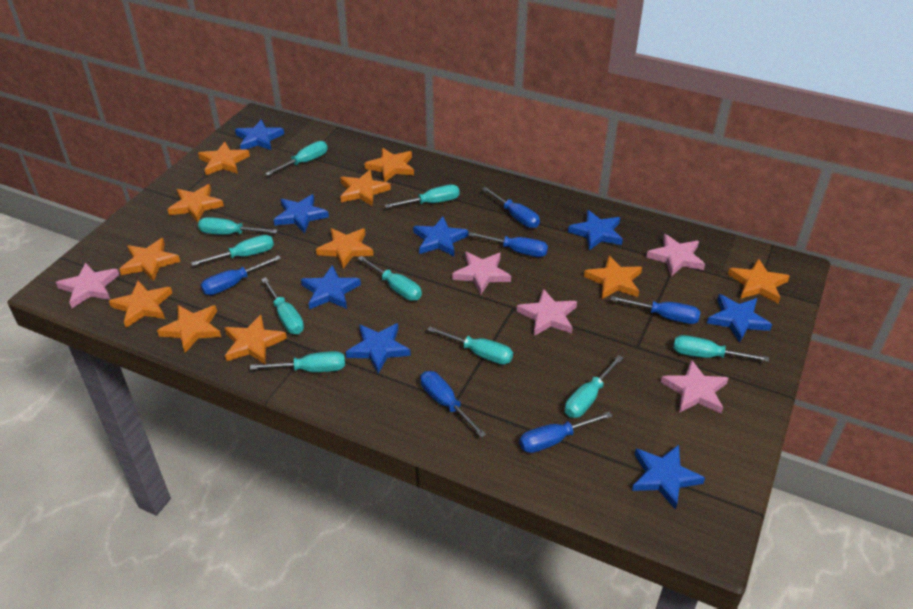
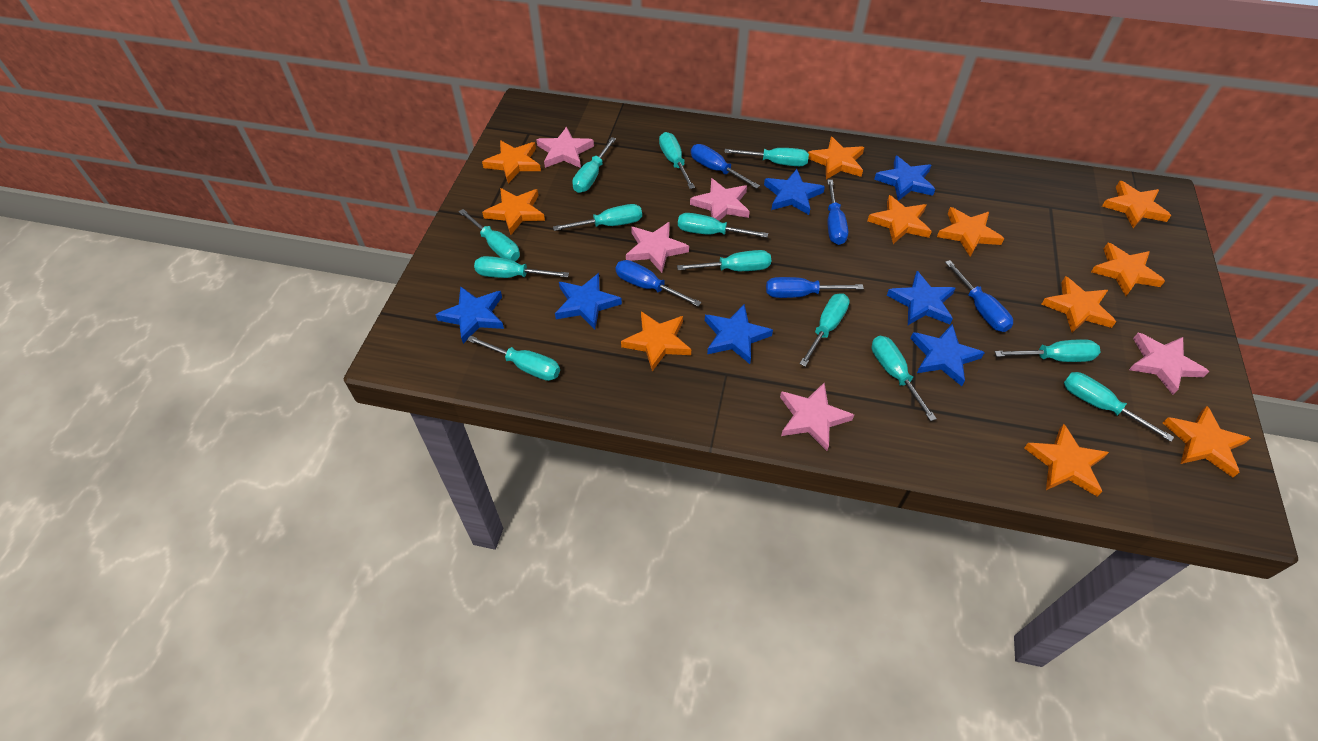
blue screwdriver: 6 -> 5
blue star: 8 -> 7
turquoise screwdriver: 10 -> 13

